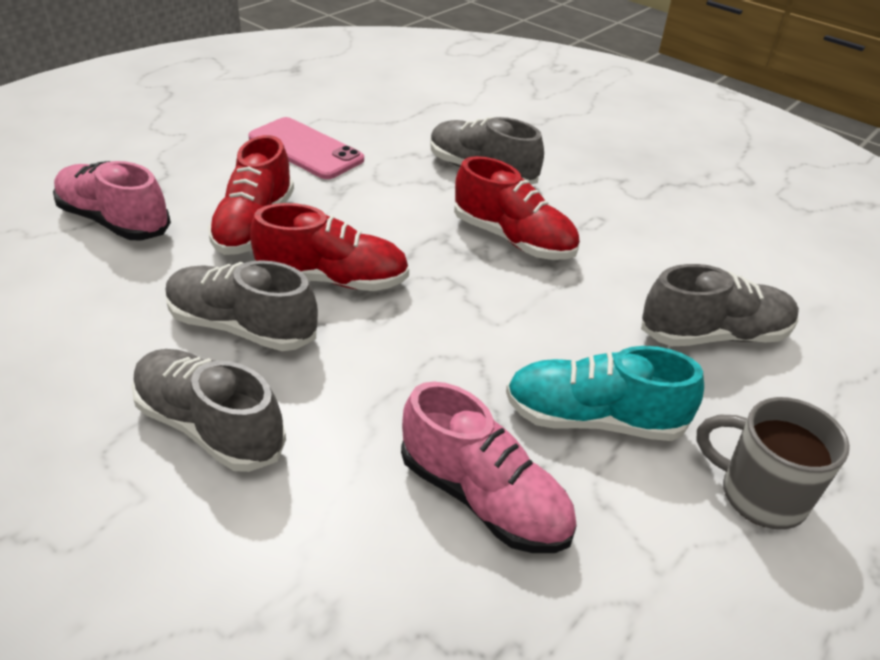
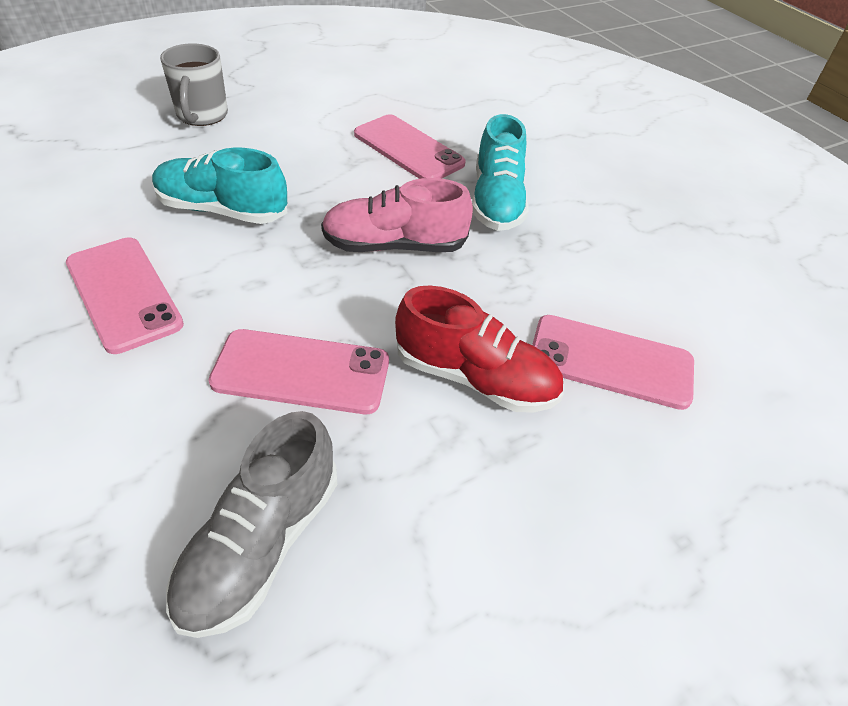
grey shoe: 4 -> 1
pink phone: 1 -> 4
pink shoe: 2 -> 1
red shoe: 3 -> 1
turquoise shoe: 1 -> 2

